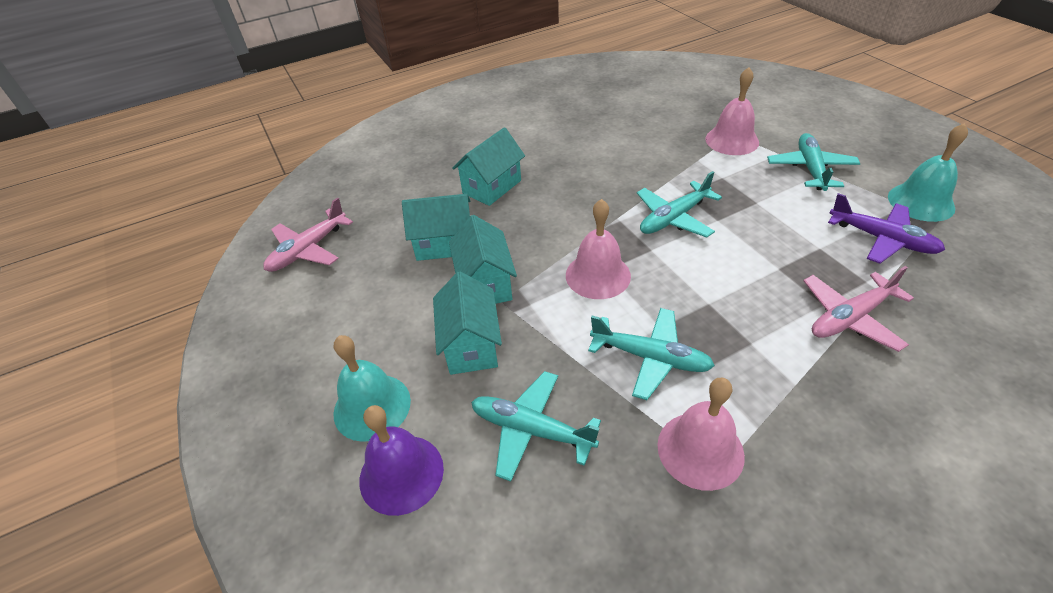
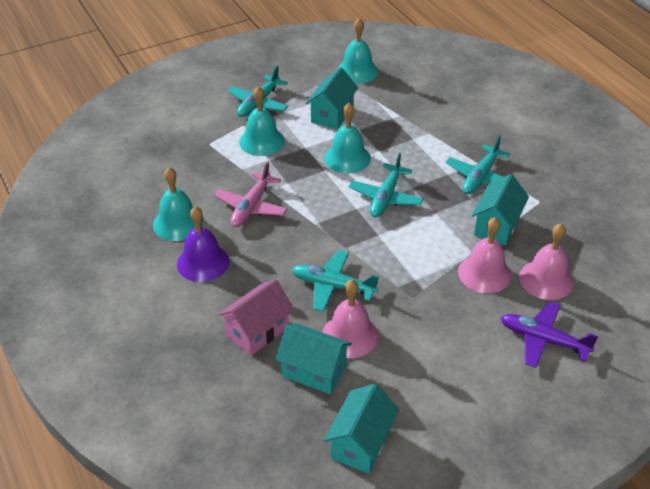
pink house: 0 -> 1
pink plane: 2 -> 1
turquoise bell: 2 -> 4

